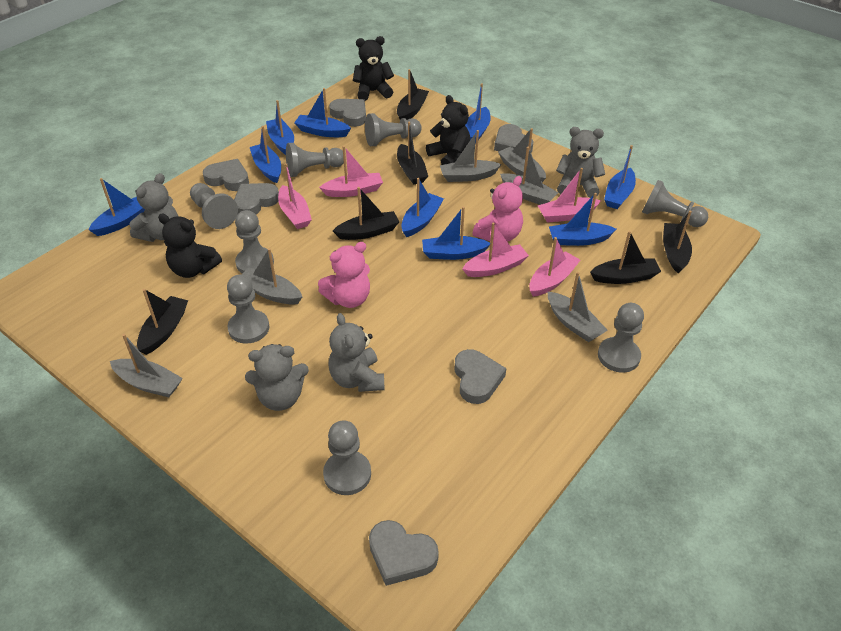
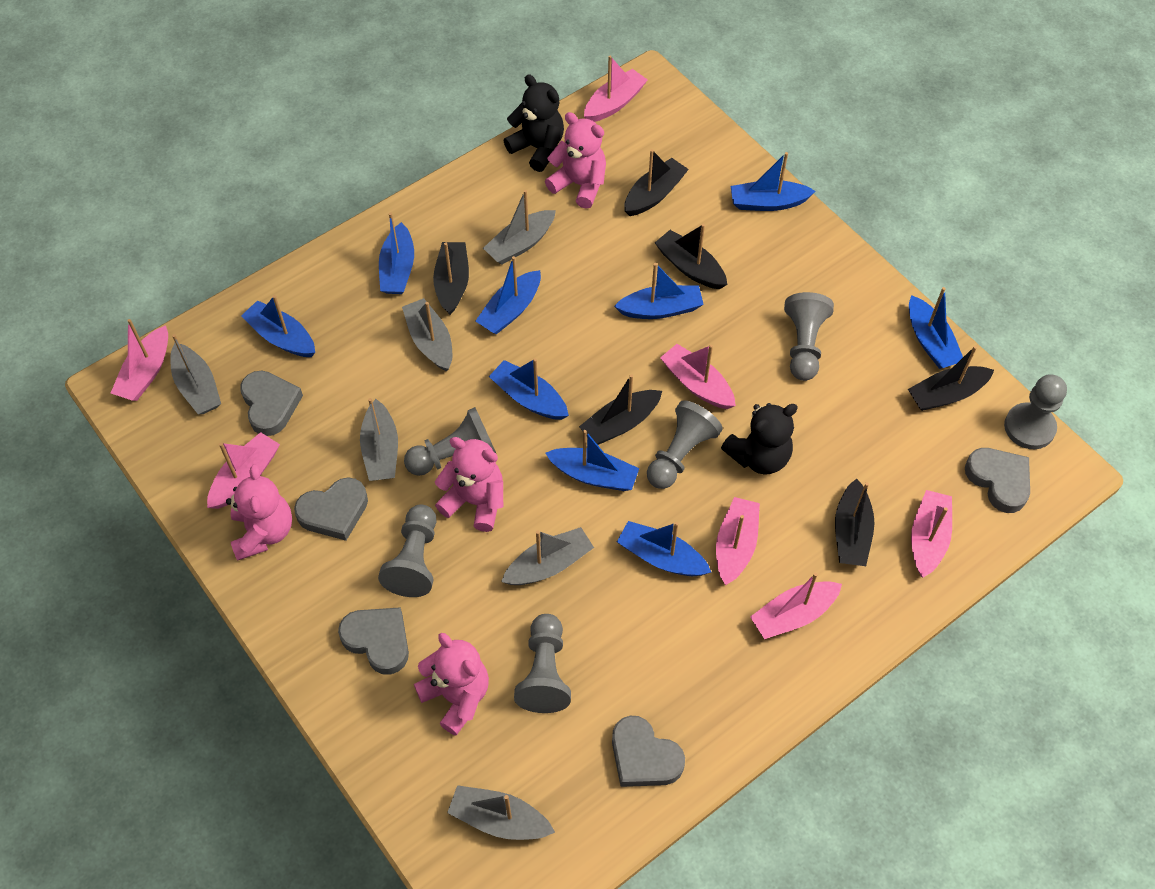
black teddy bear: 3 -> 2
grey heart: 6 -> 5
grey pawn: 8 -> 6
grey teddy bear: 4 -> 0
pink boat: 5 -> 7
pink teddy bear: 2 -> 4

